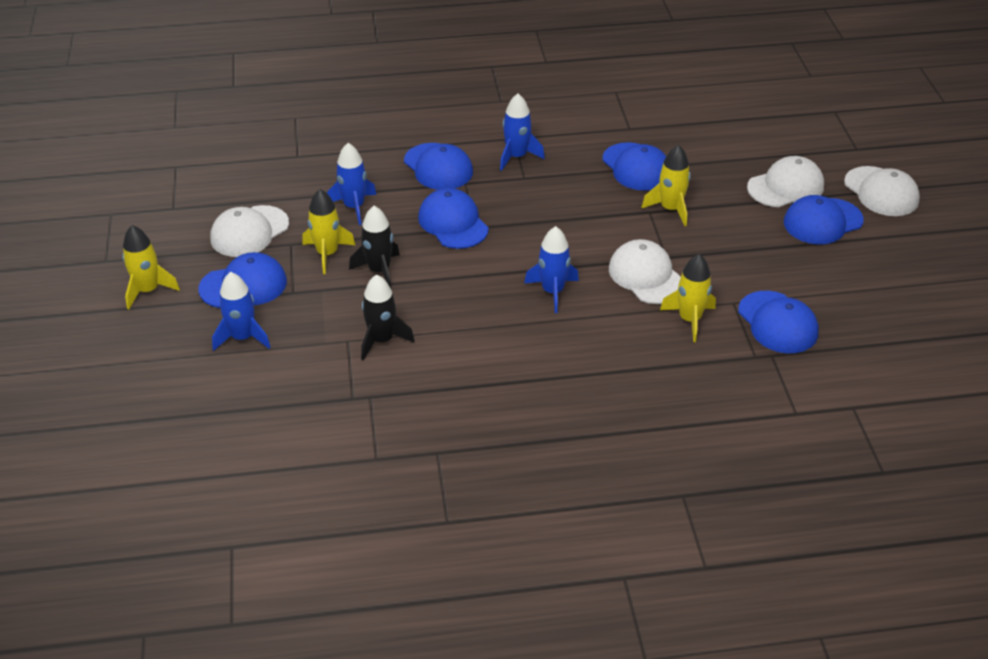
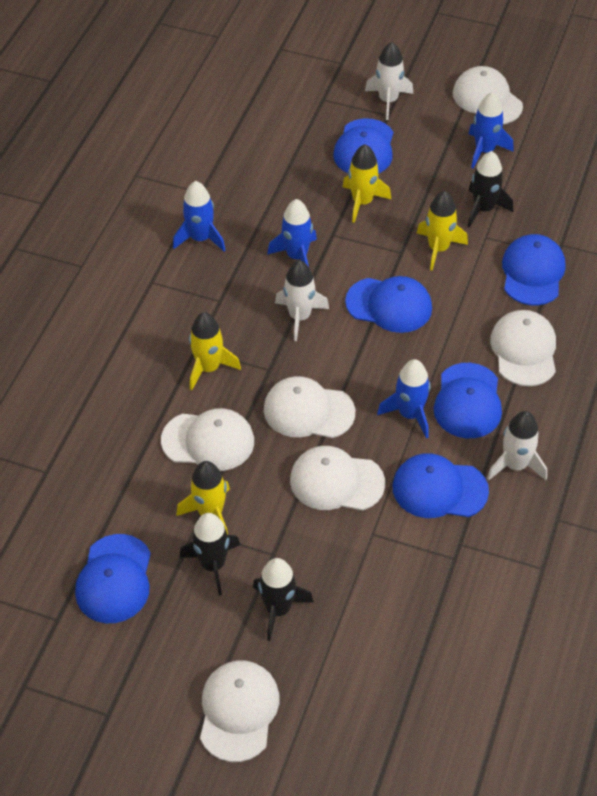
black rocket: 2 -> 3
white cap: 4 -> 6
white rocket: 0 -> 3

